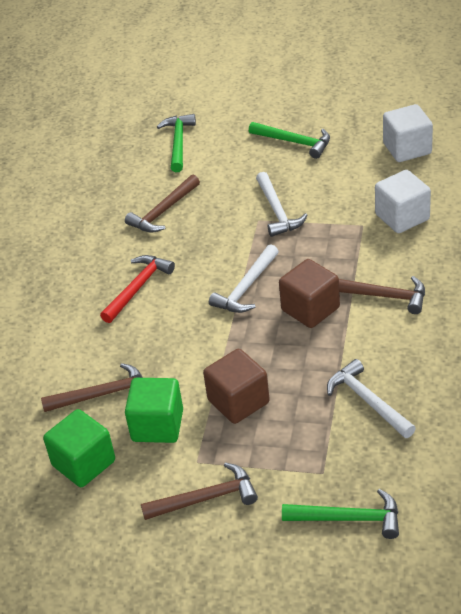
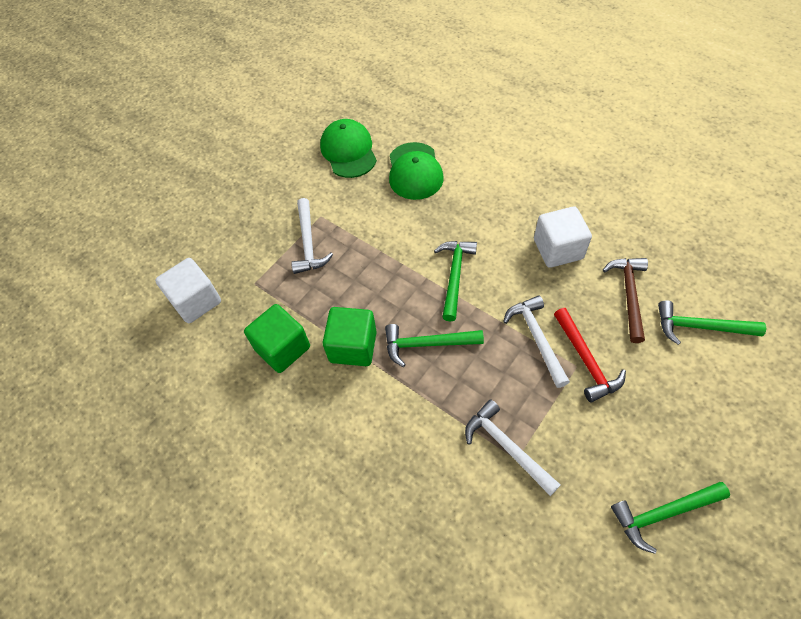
brown cube: 2 -> 0
brown hammer: 4 -> 1
green cap: 0 -> 2
green hammer: 3 -> 4

